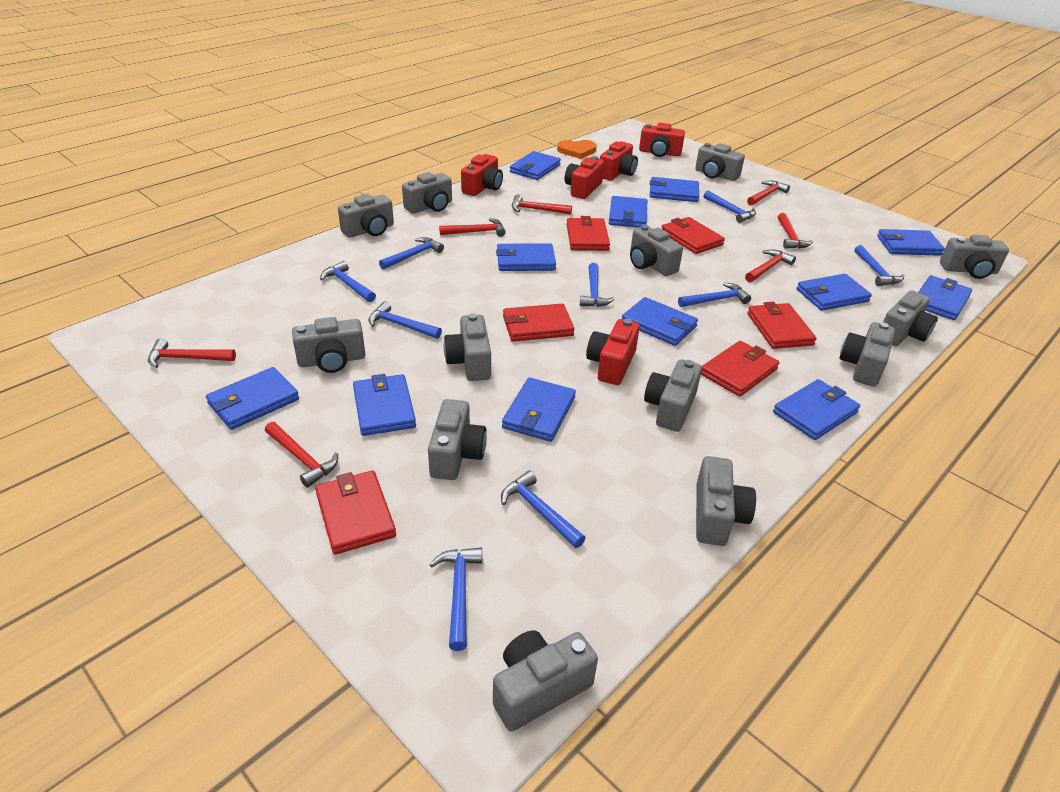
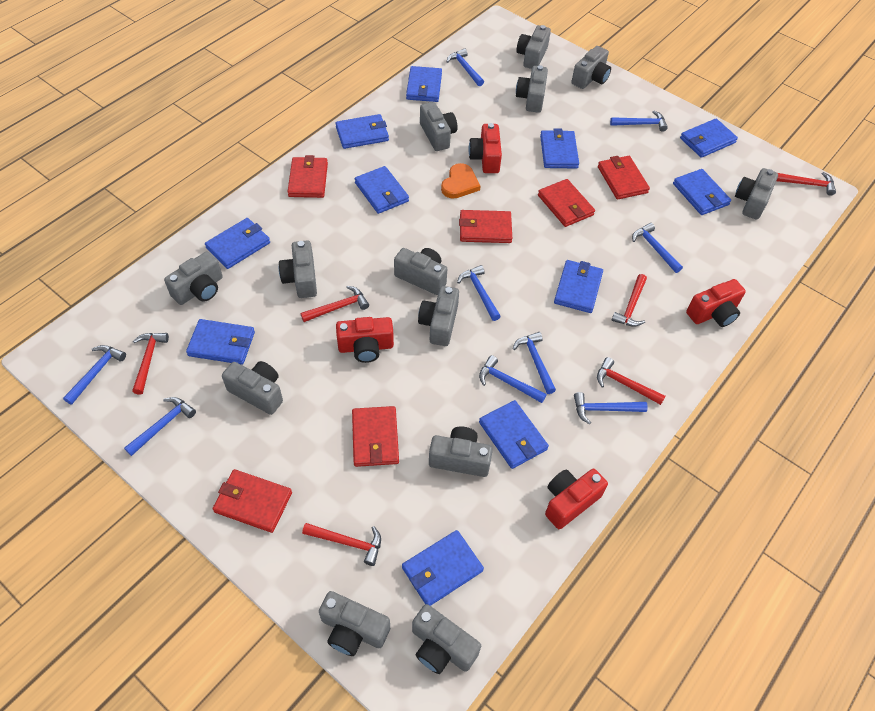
blue wallet: 12 -> 11
red camera: 5 -> 4
red hammer: 7 -> 6

